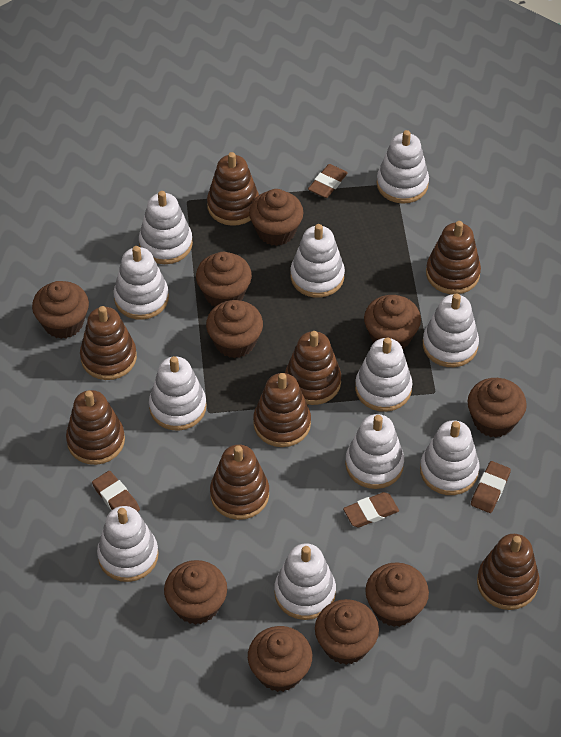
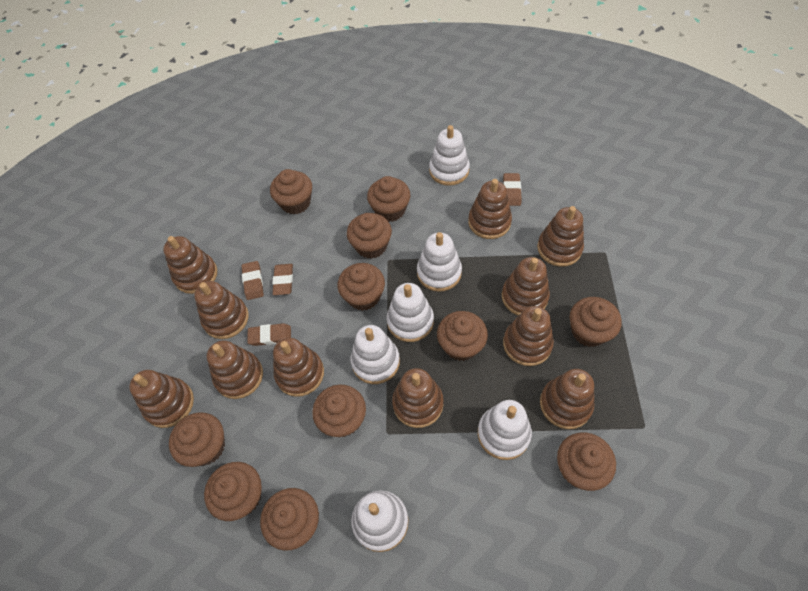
brown cupcake: 10 -> 11
brown stacking toy: 8 -> 11
white stacking toy: 11 -> 6

